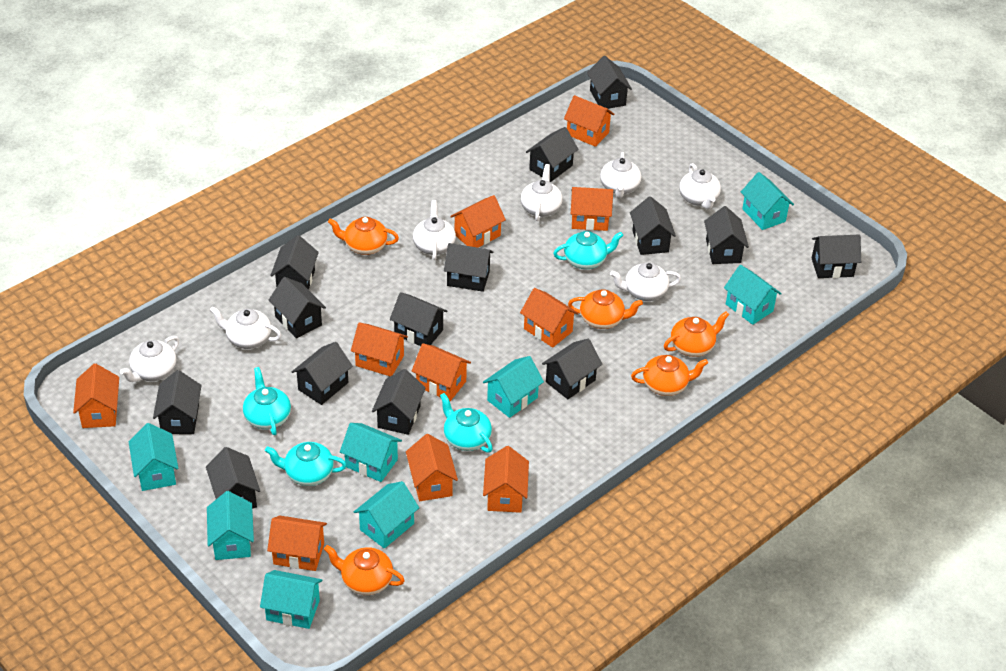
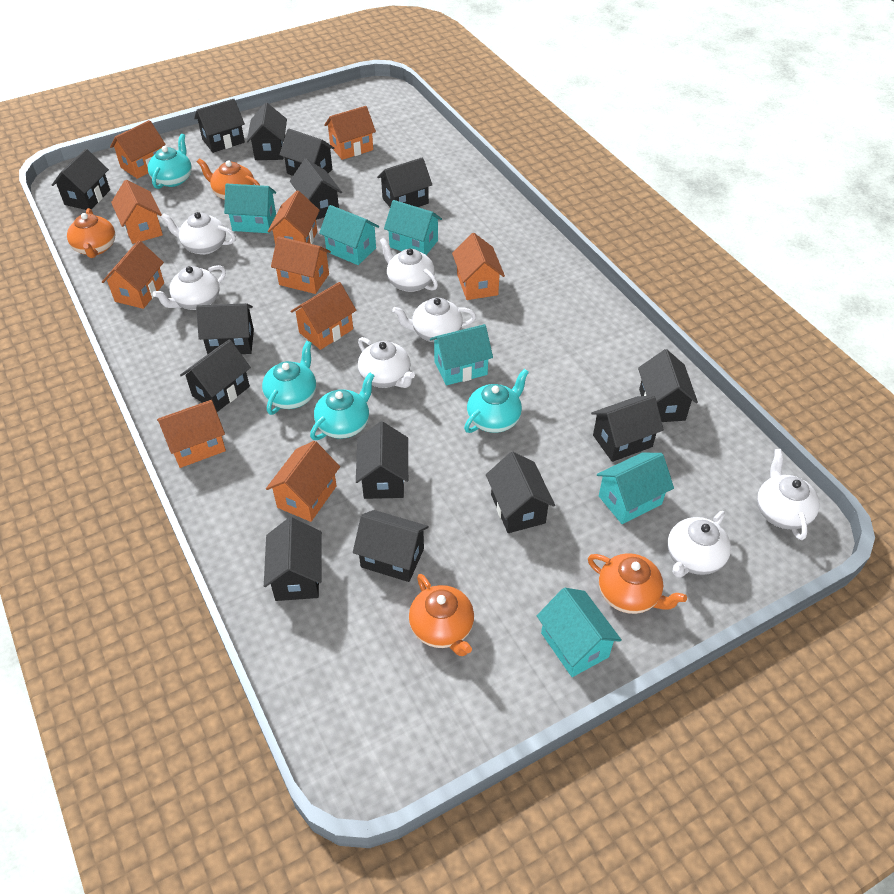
orange teapot: 5 -> 4
turquoise house: 8 -> 6

